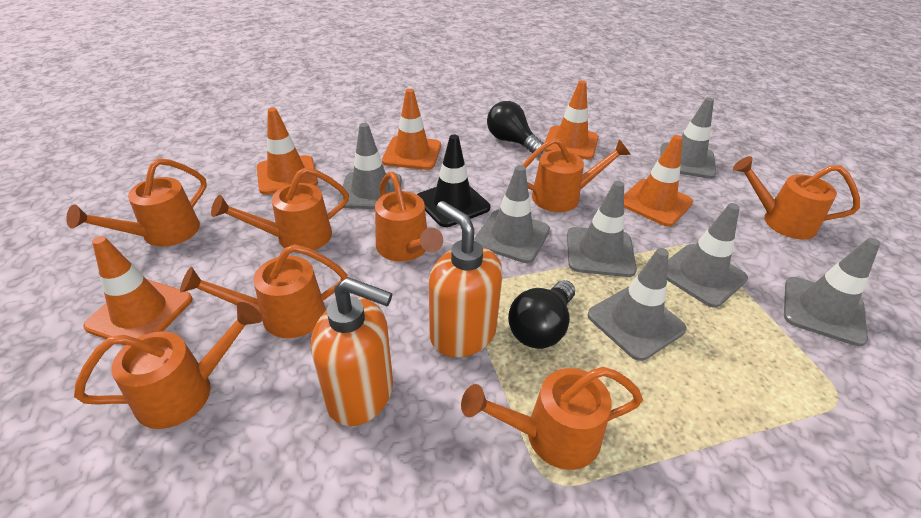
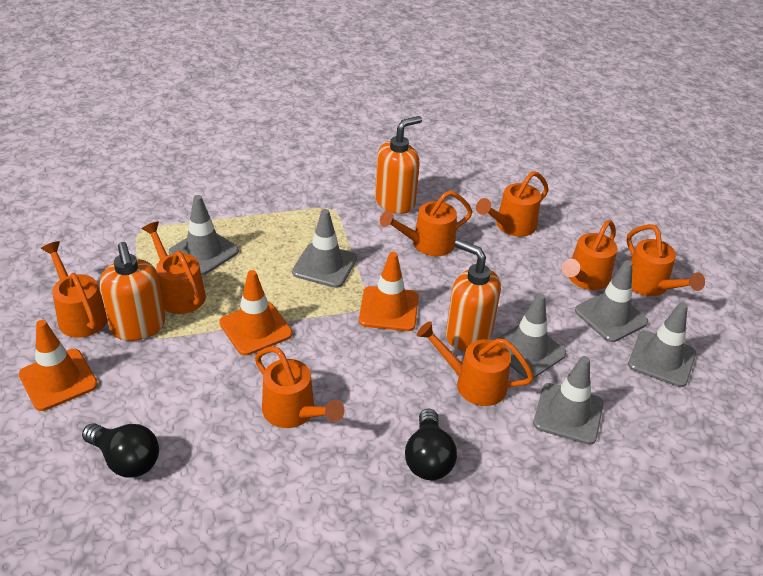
black traffic cone: 1 -> 0
grey traffic cone: 7 -> 6
orange soap dispenser: 2 -> 3
orange traffic cone: 5 -> 3

